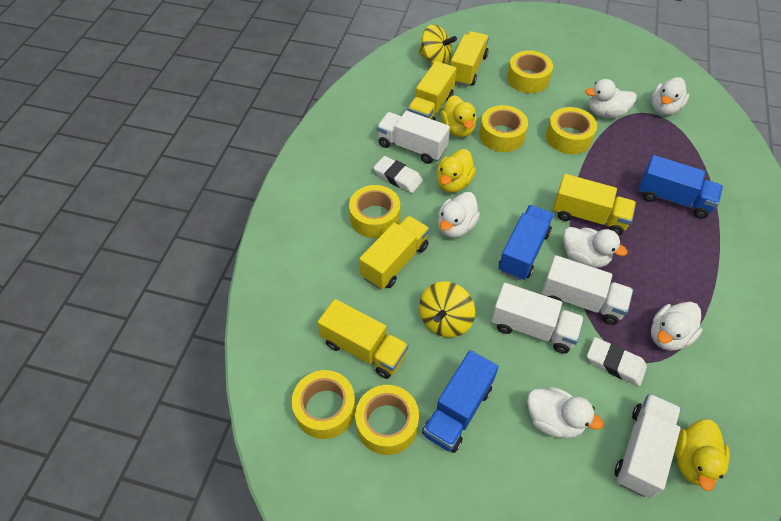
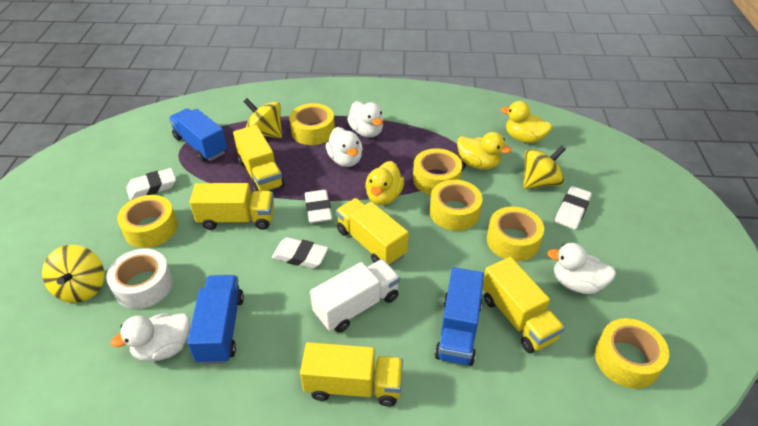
white duck: 6 -> 4
white eraser: 2 -> 4
white tape: 0 -> 1
white truck: 4 -> 1
yellow spinning top: 2 -> 3

